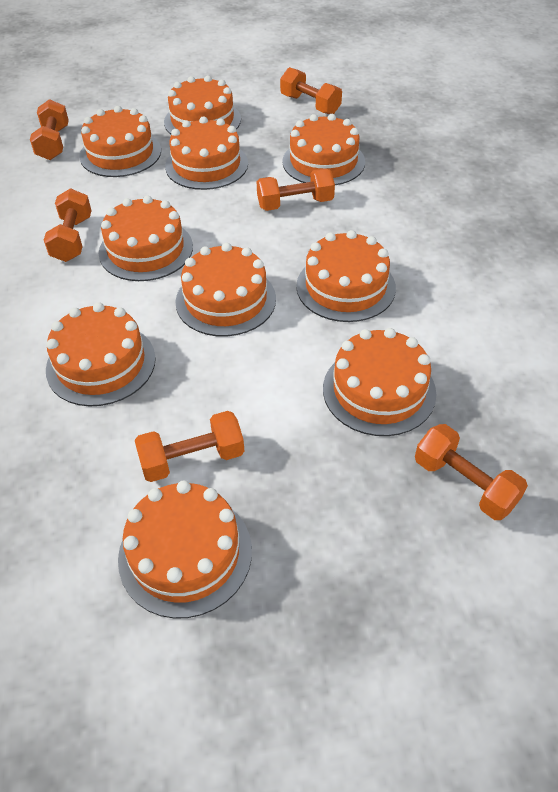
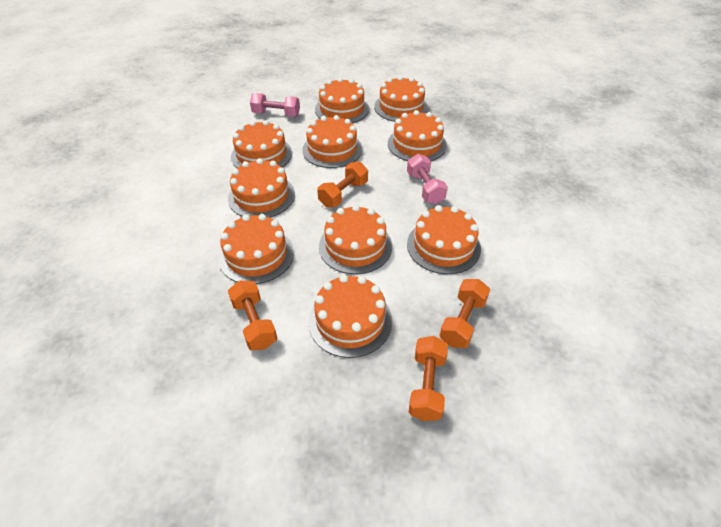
orange dumbbell: 6 -> 4
pink dumbbell: 0 -> 2

